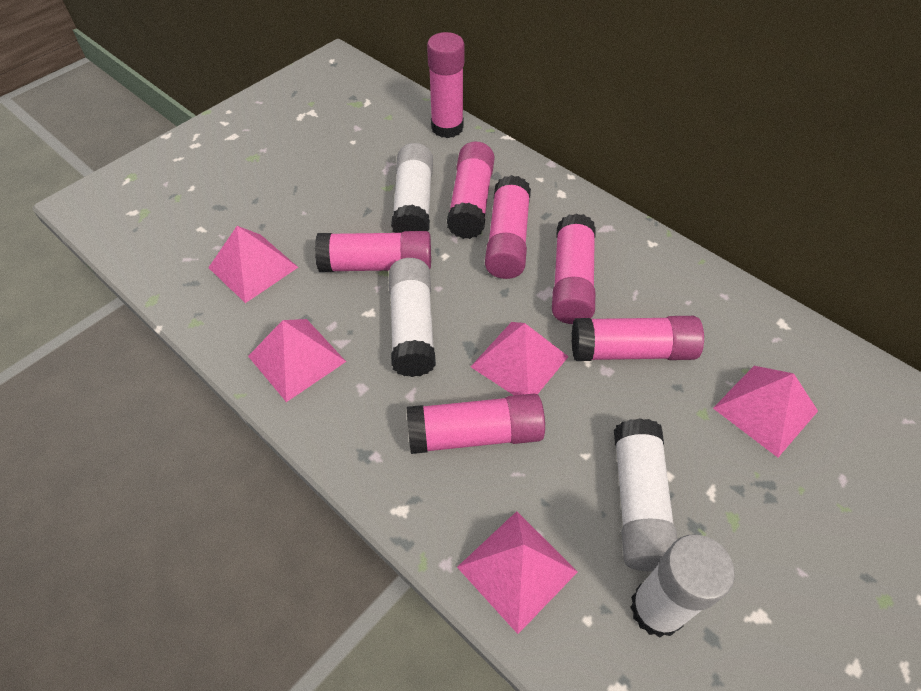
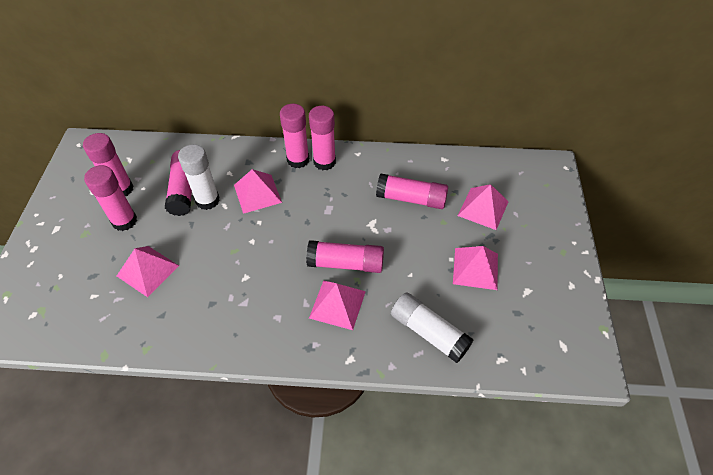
white glue stick: 4 -> 2

